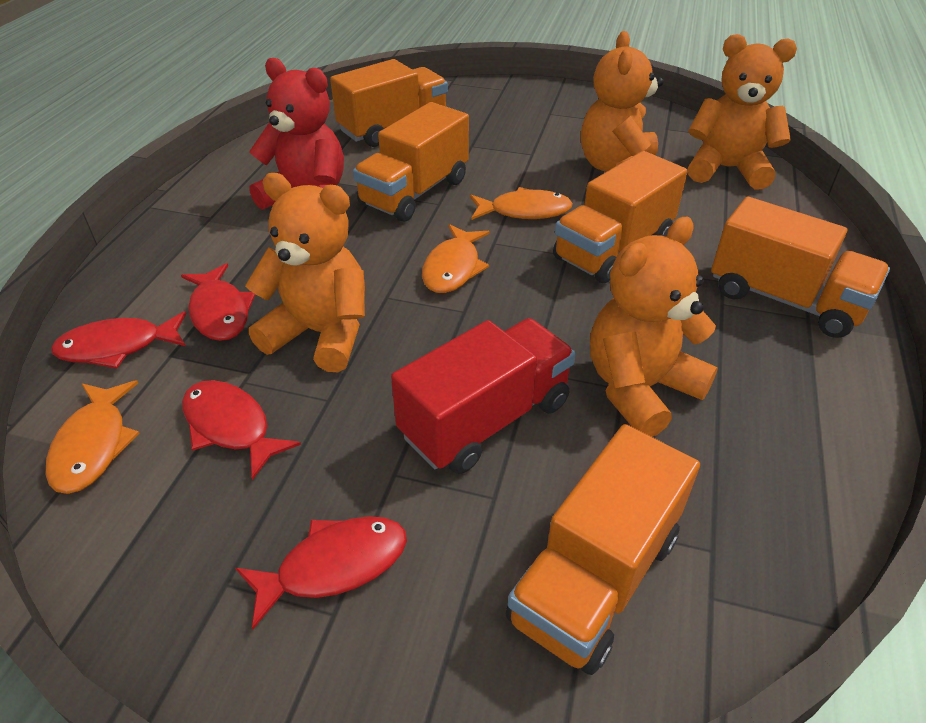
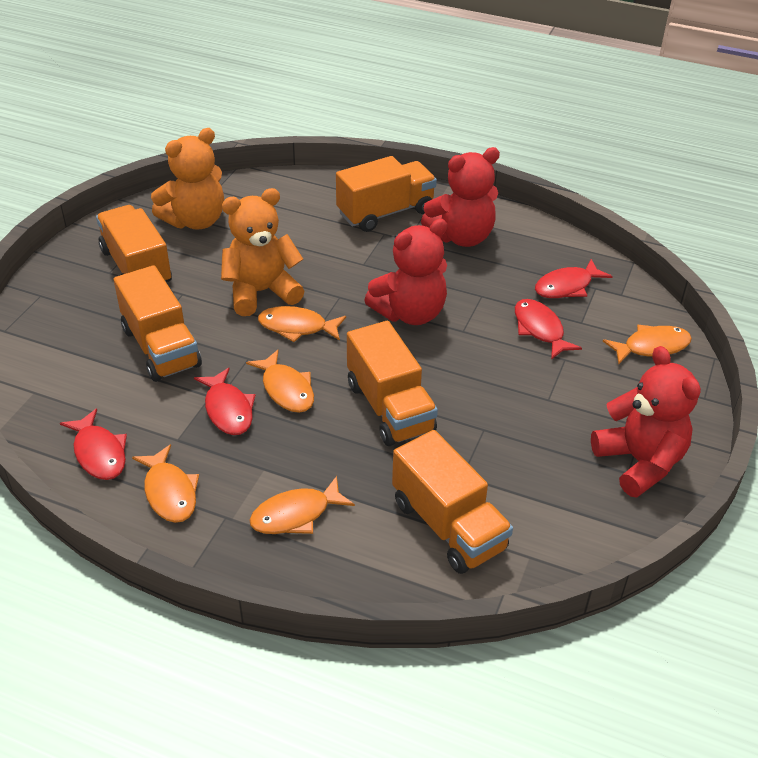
orange fish: 3 -> 5
orange teddy bear: 4 -> 2
red teddy bear: 1 -> 3
red truck: 1 -> 0

